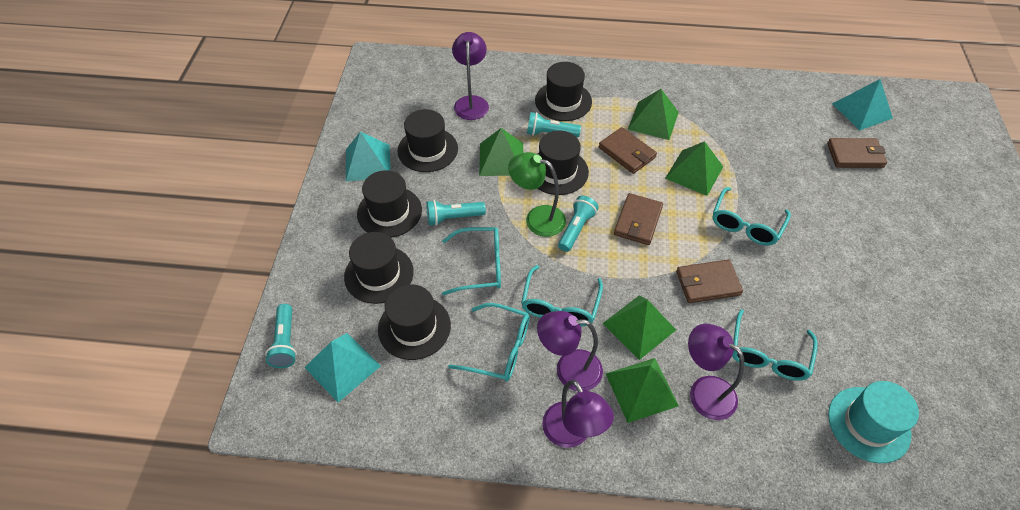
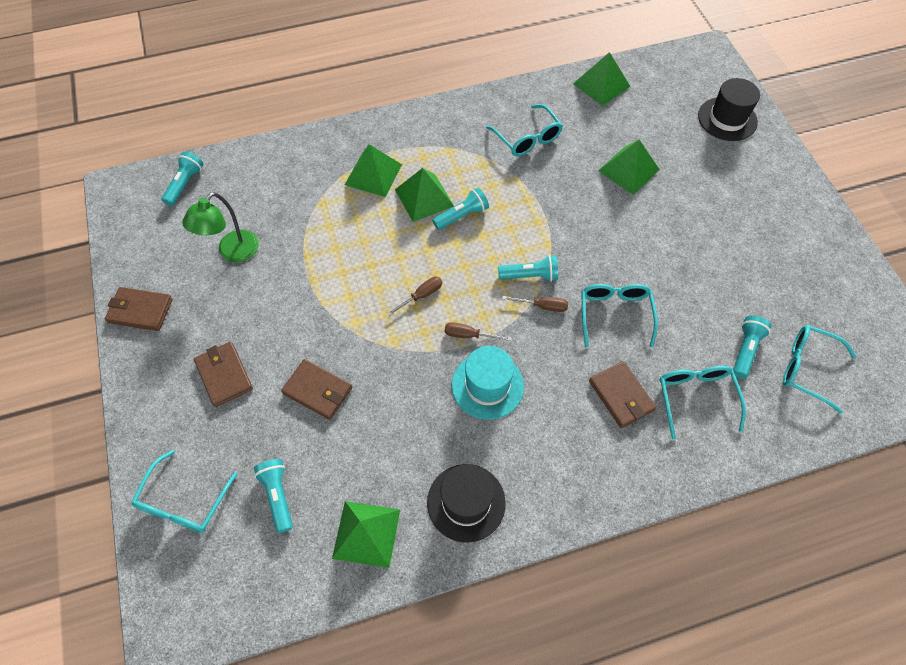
black hat: 6 -> 2
brown screwdriver: 0 -> 3
purple lamp: 4 -> 0
turquoise flashlight: 4 -> 5
turquoise pyramid: 3 -> 0

